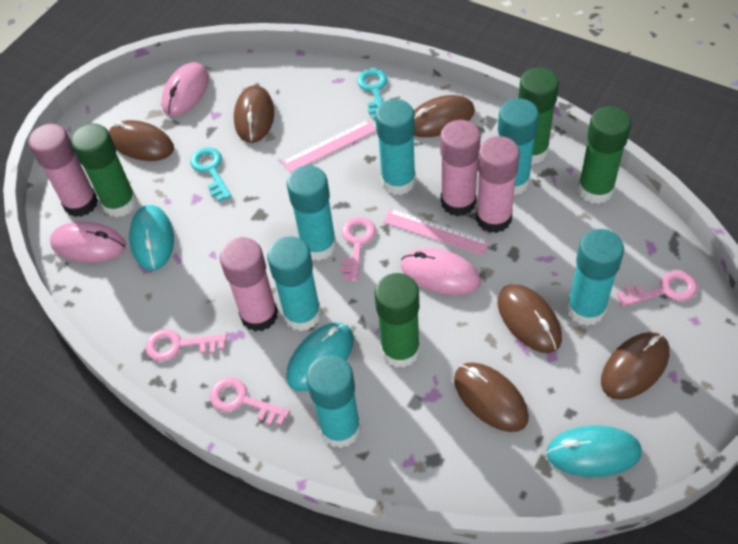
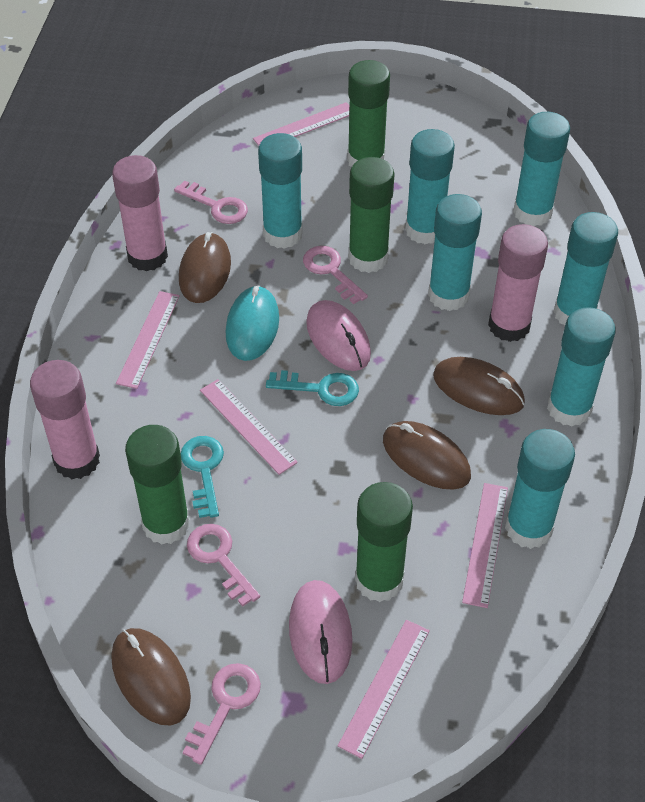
brown mouse: 6 -> 4
pink glue stick: 4 -> 3
pink mouse: 3 -> 2
pink ruler: 2 -> 5
turquoise glue stick: 6 -> 7
turquoise mouse: 3 -> 1

